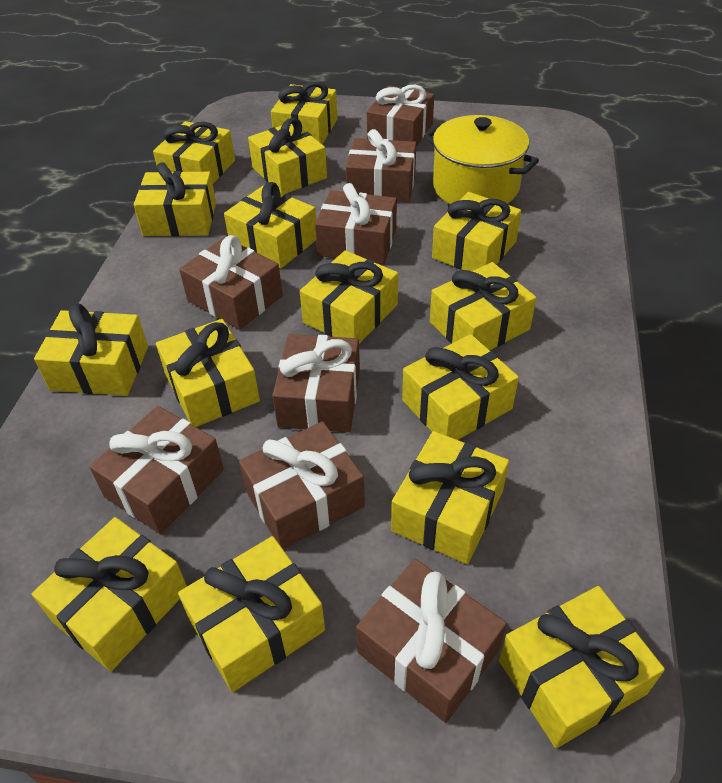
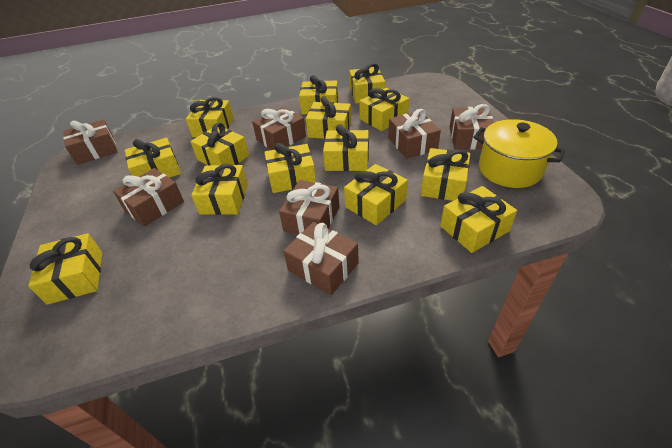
brown gift: 8 -> 7
yellow gift: 15 -> 14

